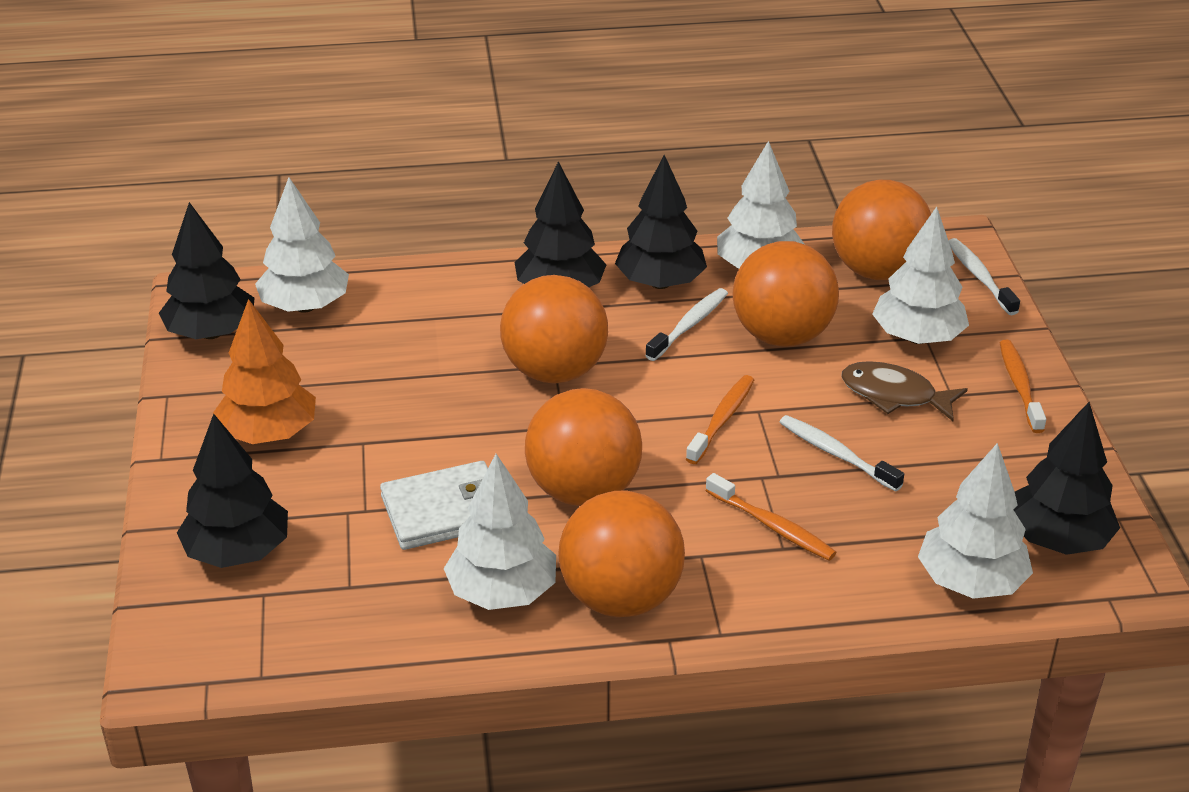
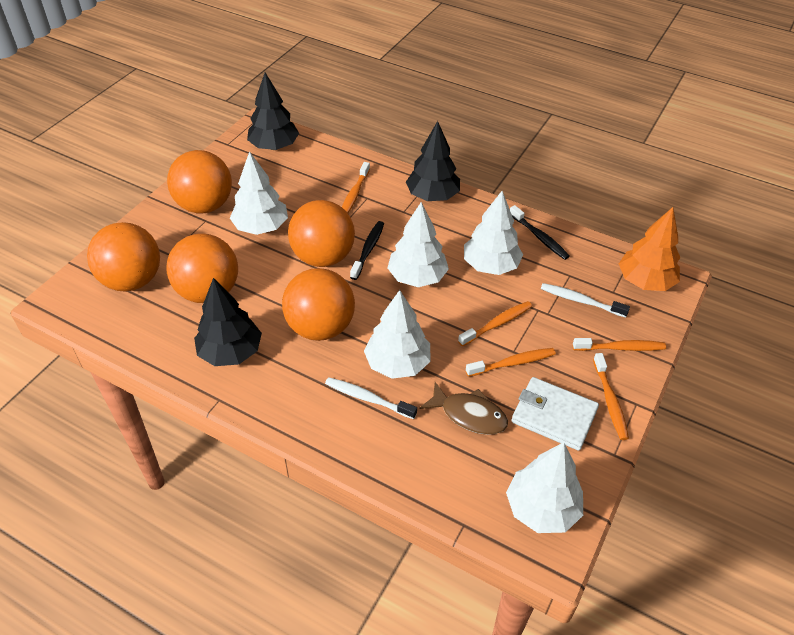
black toothbrush: 0 -> 2
black tree: 5 -> 3
orange toothbrush: 3 -> 5
white toothbrush: 3 -> 2

